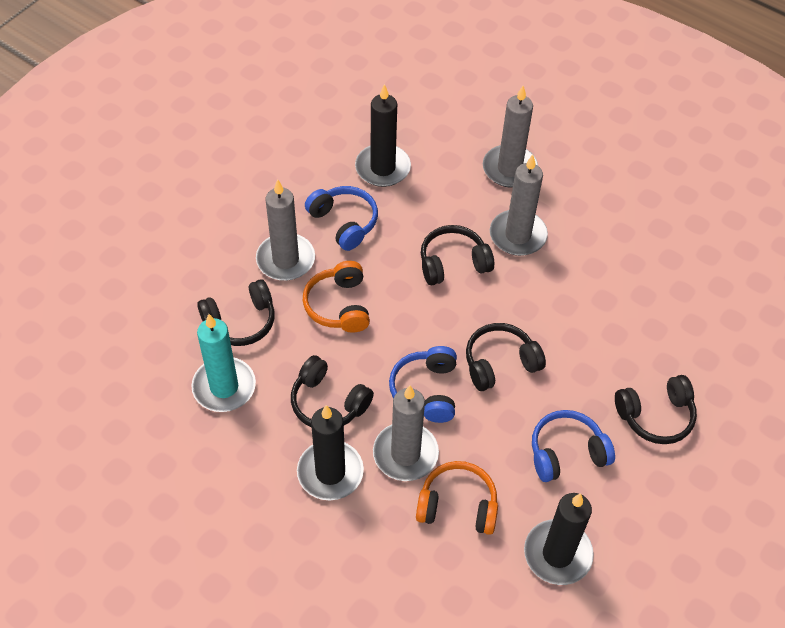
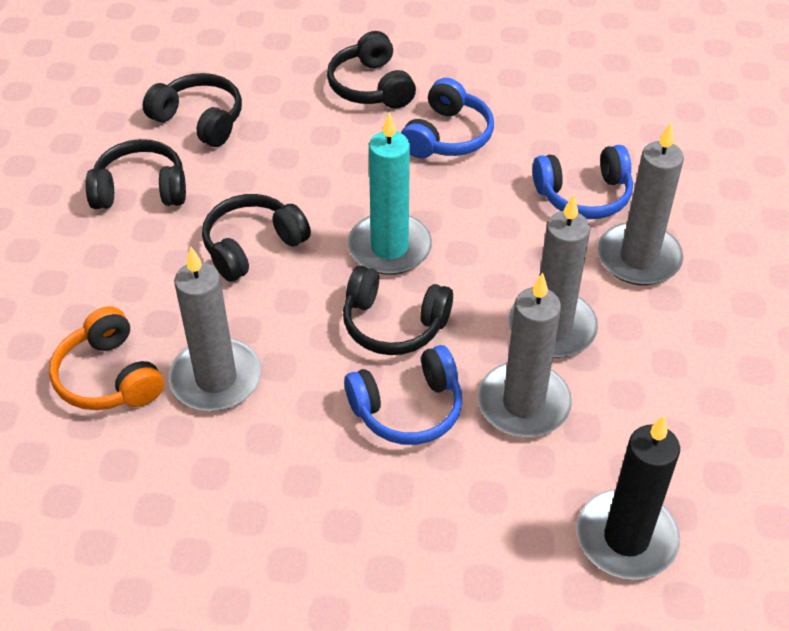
black candle: 3 -> 1
orange headphones: 2 -> 1

